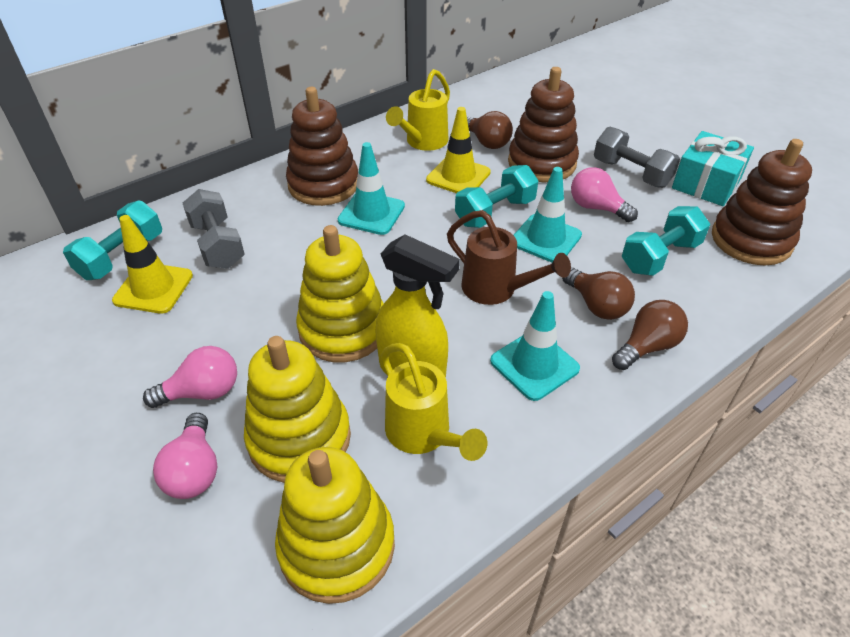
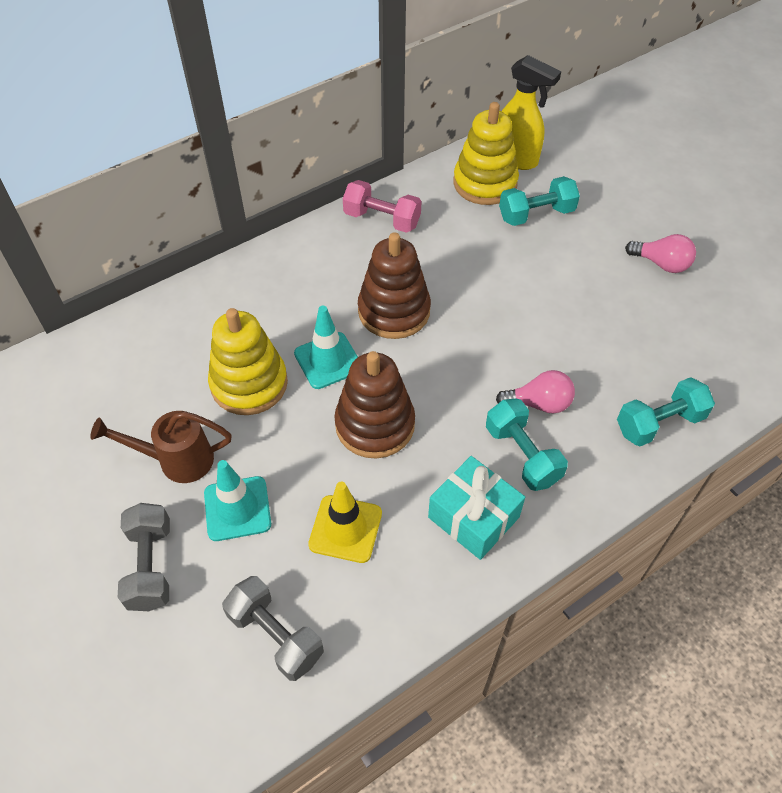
brown light bulb: 3 -> 0
brown stacking toy: 3 -> 2
pink dumbbell: 0 -> 1
pink light bulb: 3 -> 2
turquoise traffic cone: 3 -> 2
yellow stacking toy: 3 -> 2
yellow traffic cone: 2 -> 1
yellow watering can: 2 -> 0

